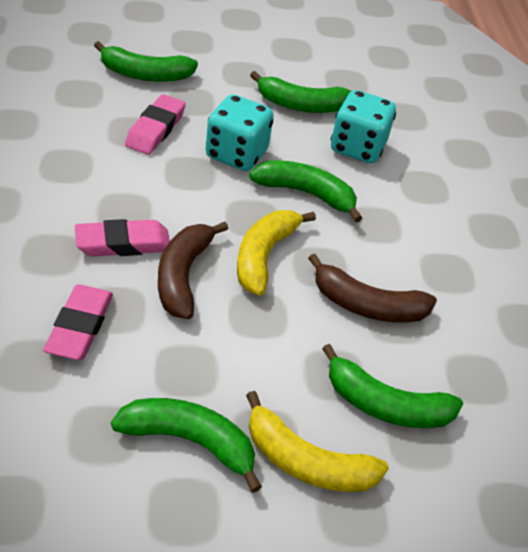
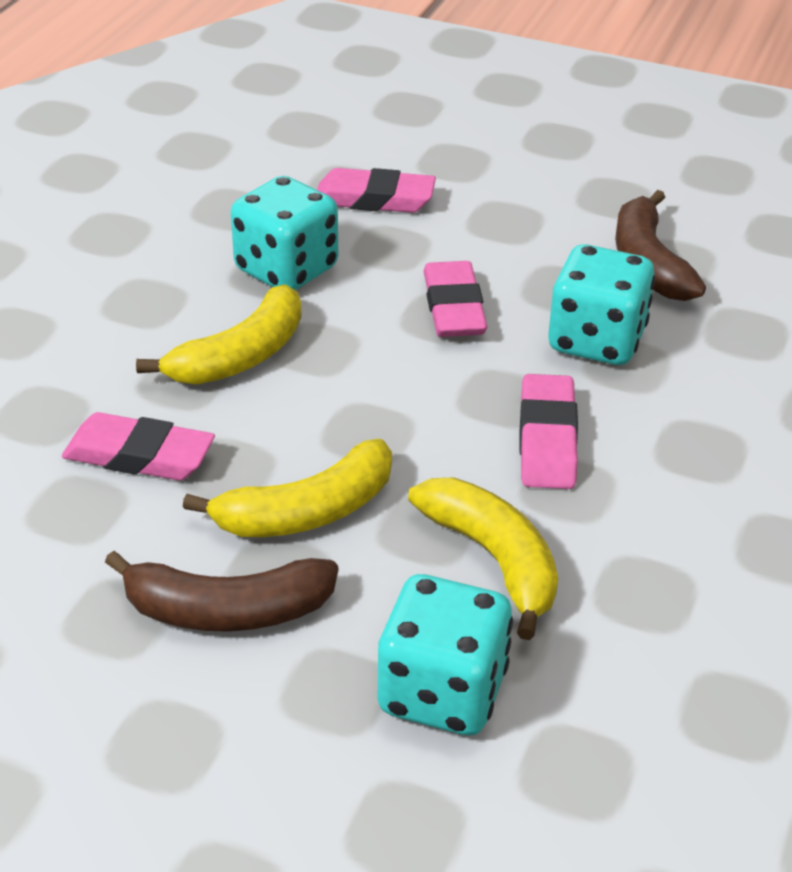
green banana: 5 -> 0
pink eraser: 3 -> 4
turquoise dice: 2 -> 3
yellow banana: 2 -> 3

